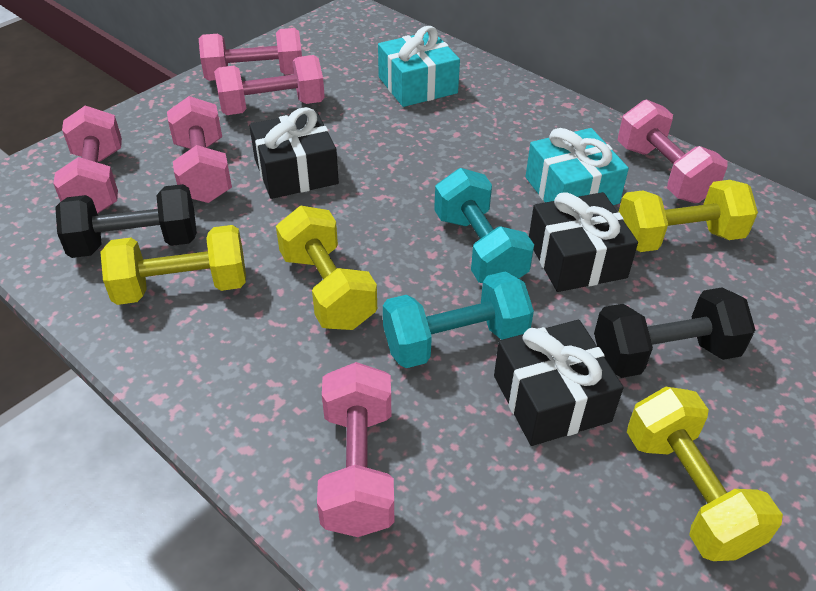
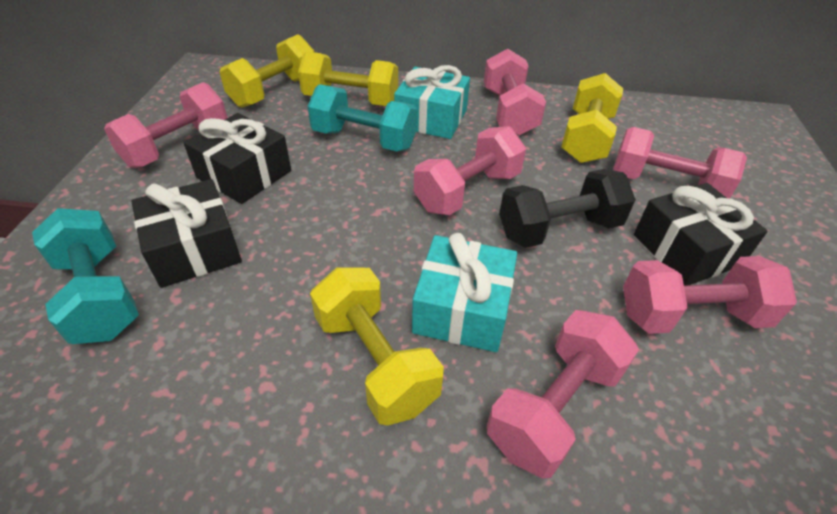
black dumbbell: 2 -> 1

